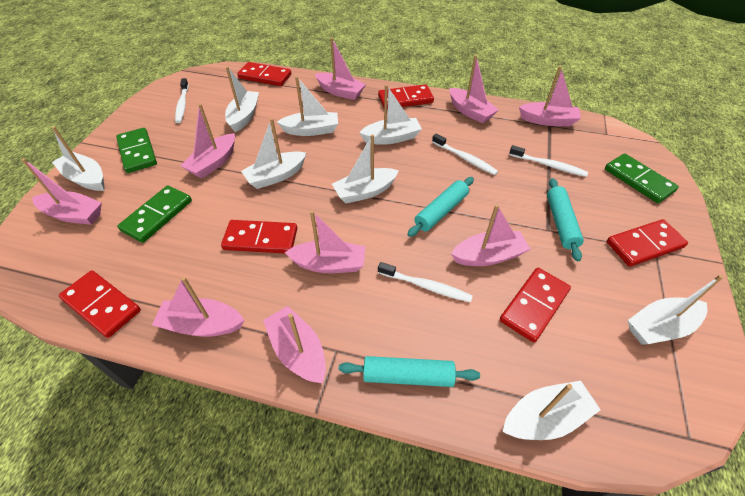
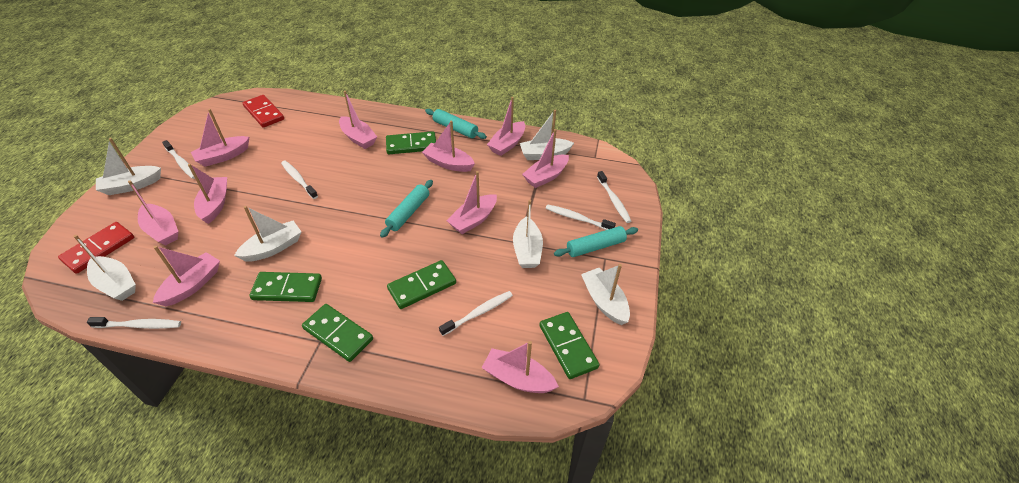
green domino: 3 -> 5
pink boat: 9 -> 10
red domino: 6 -> 2
white boat: 8 -> 6
white toothbrush: 4 -> 6

